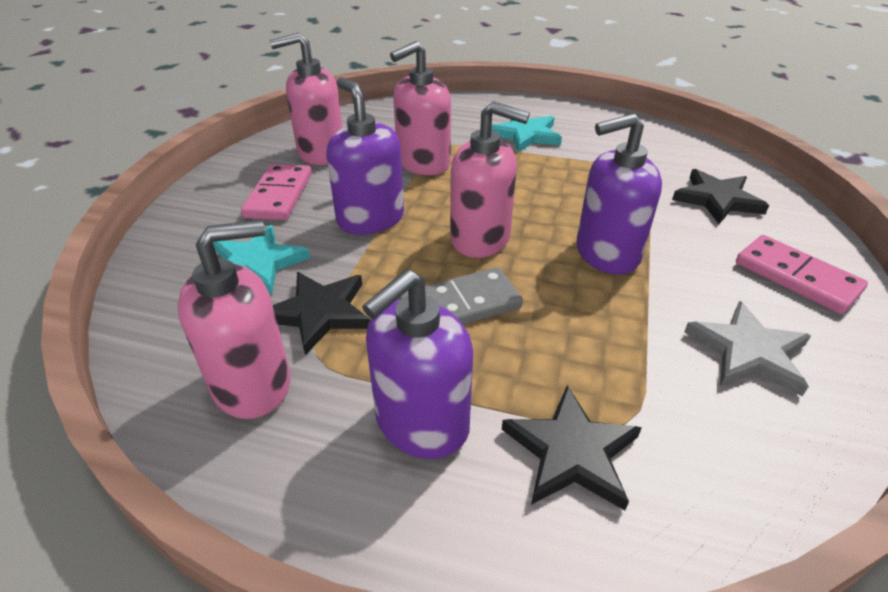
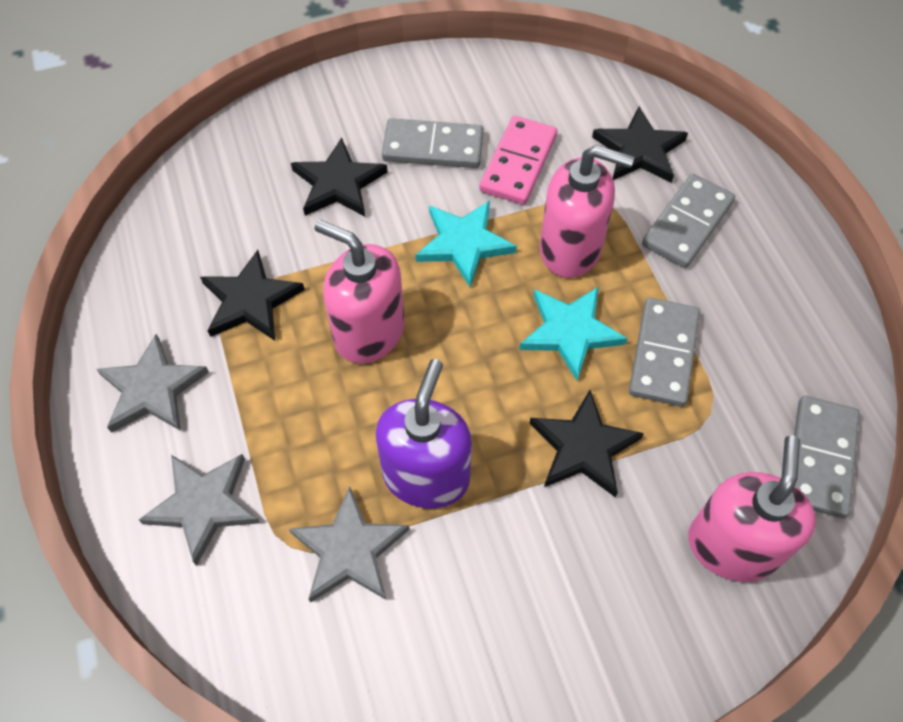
black star: 3 -> 4
grey domino: 1 -> 4
grey star: 1 -> 3
pink domino: 2 -> 1
pink soap dispenser: 4 -> 3
purple soap dispenser: 3 -> 1

